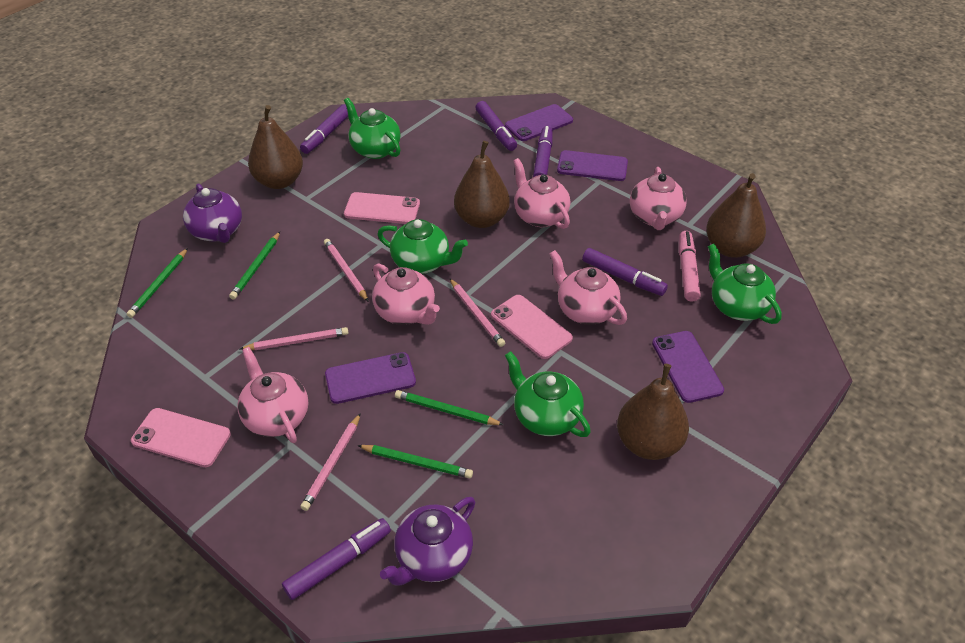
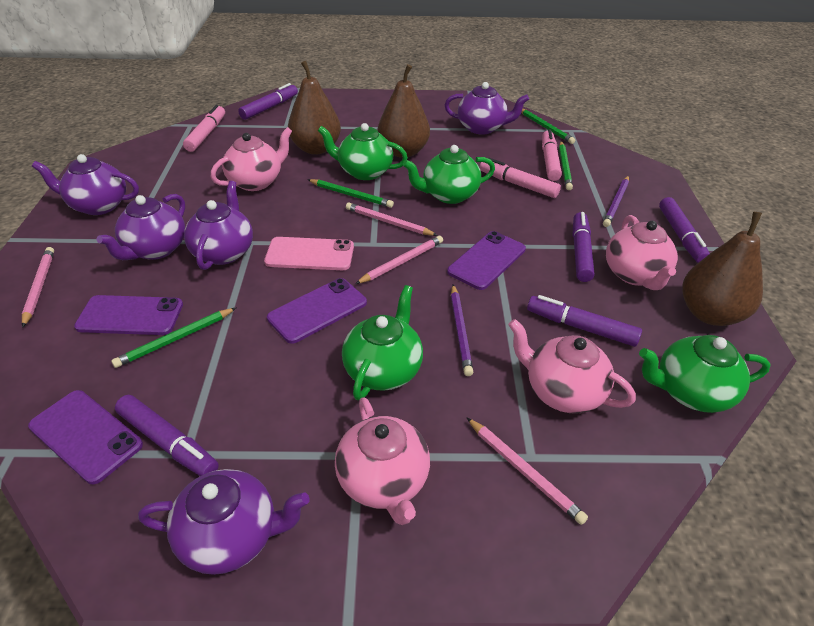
brown pear: 4 -> 3
pink marker: 1 -> 3
pink phone: 3 -> 1
pink teapot: 5 -> 4
purple pencil: 0 -> 2
purple teapot: 2 -> 5

